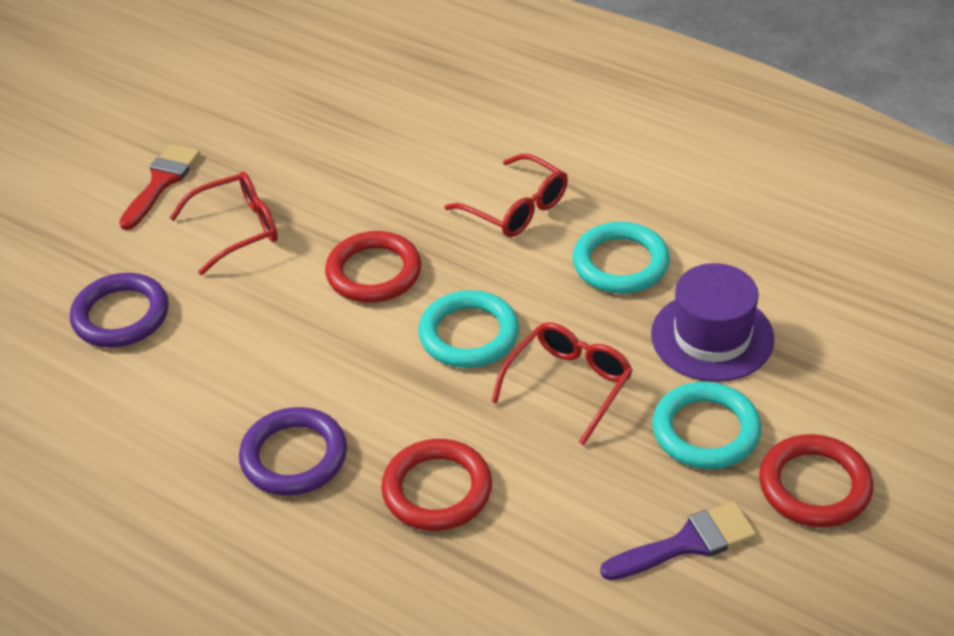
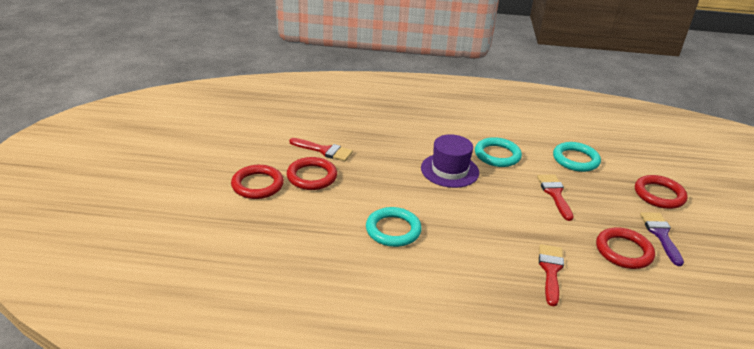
purple ring: 2 -> 0
red brush: 1 -> 3
red glasses: 3 -> 0
red ring: 3 -> 4

